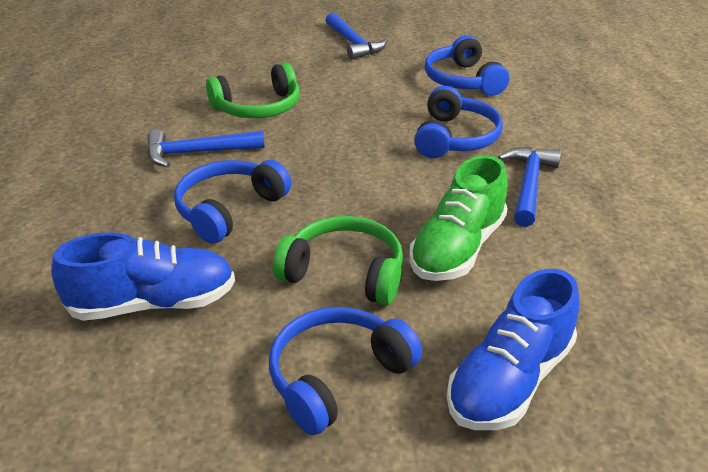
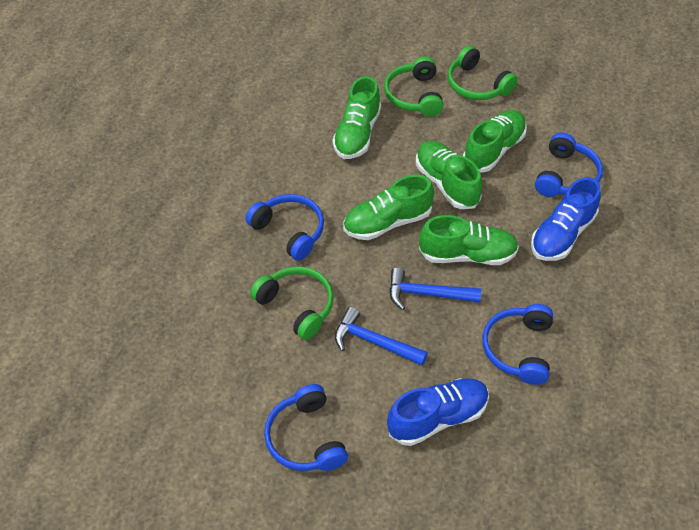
blue hammer: 3 -> 2
green headphones: 2 -> 3
green shoe: 1 -> 5

